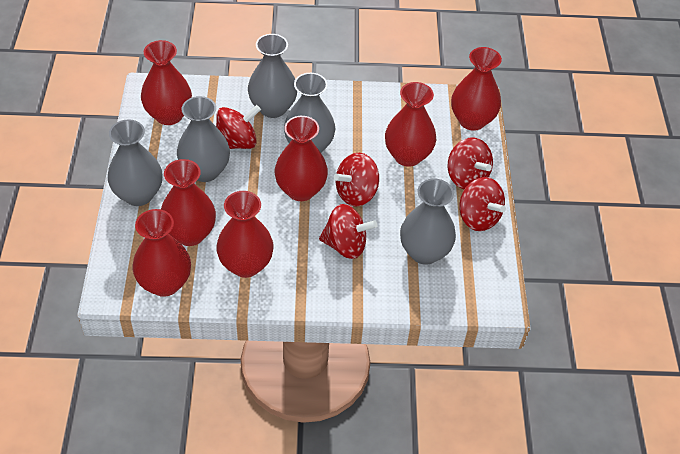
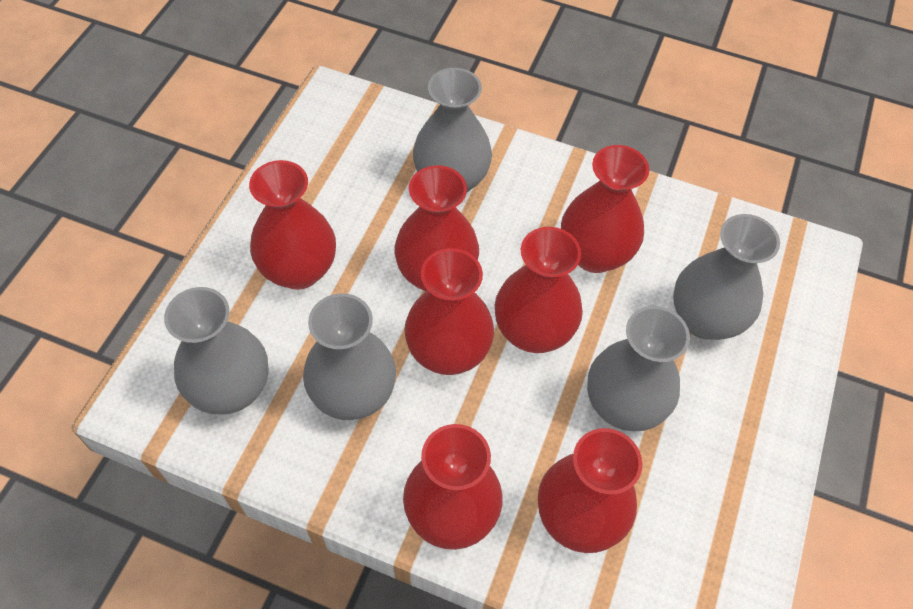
red spinning top: 5 -> 0

